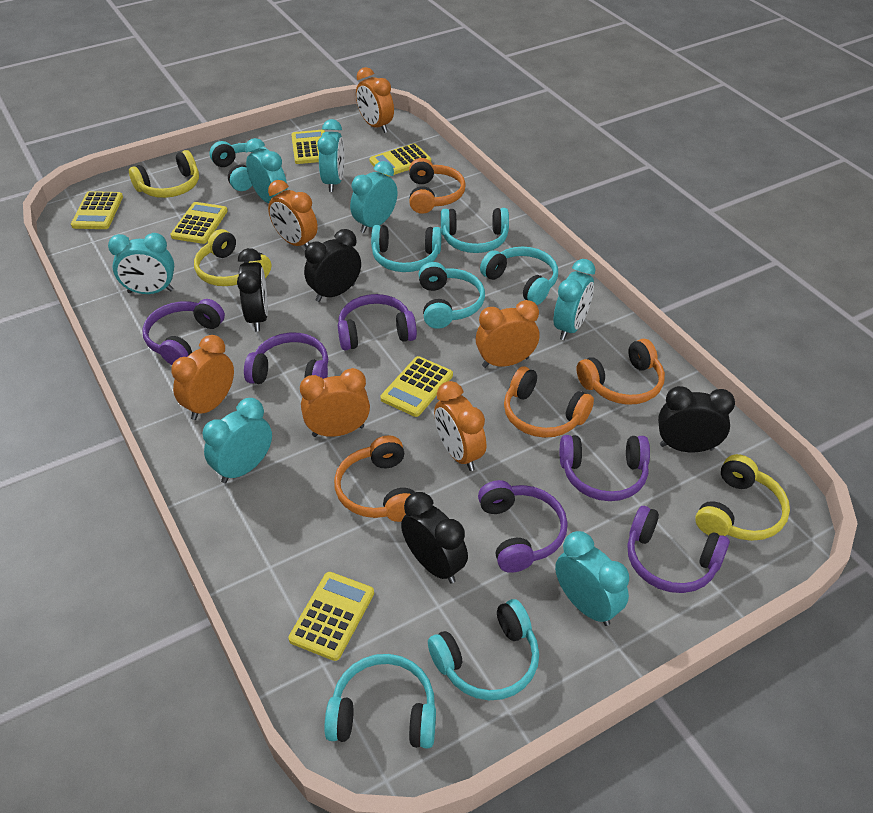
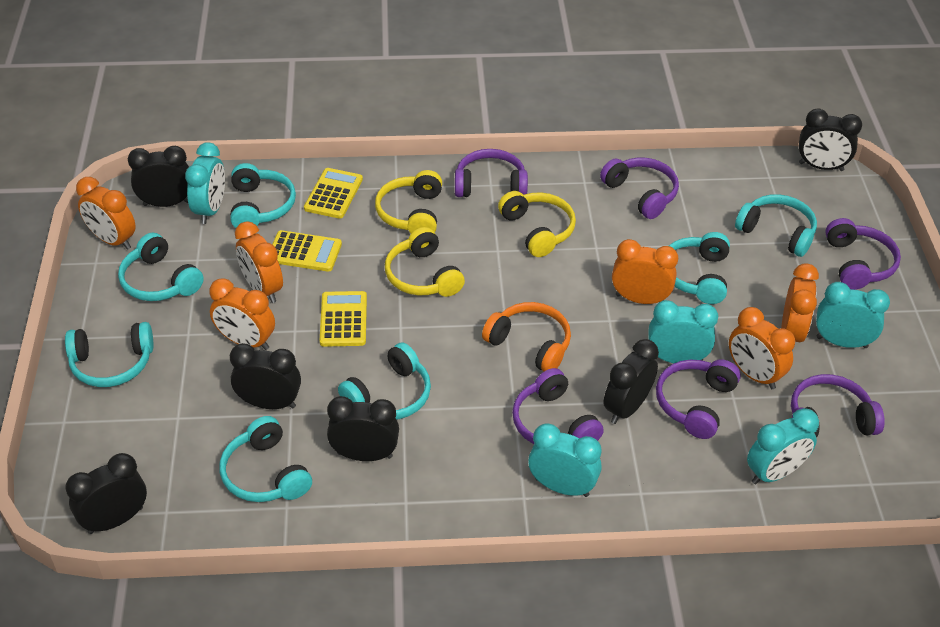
black clock: 4 -> 6
orange headphones: 4 -> 1
turquoise clock: 7 -> 5
yellow calculator: 6 -> 3

